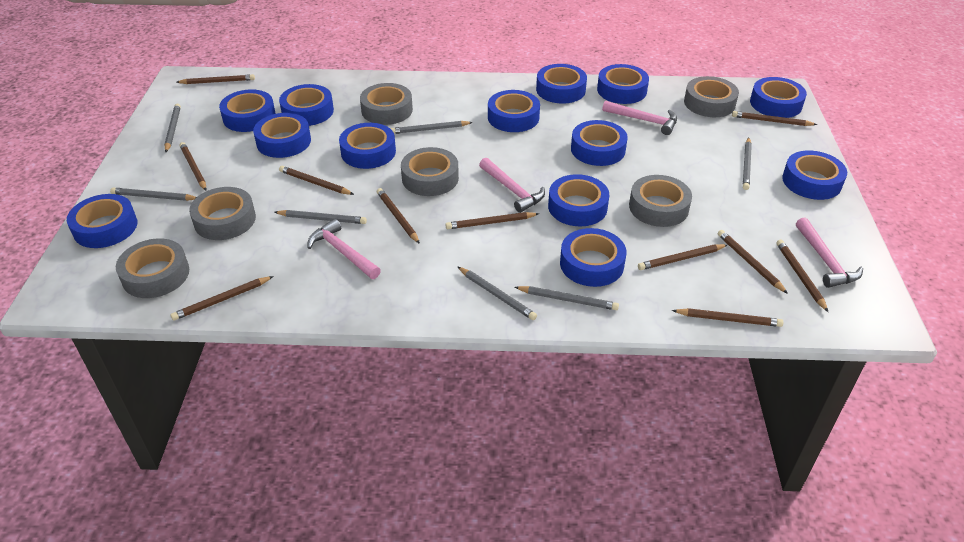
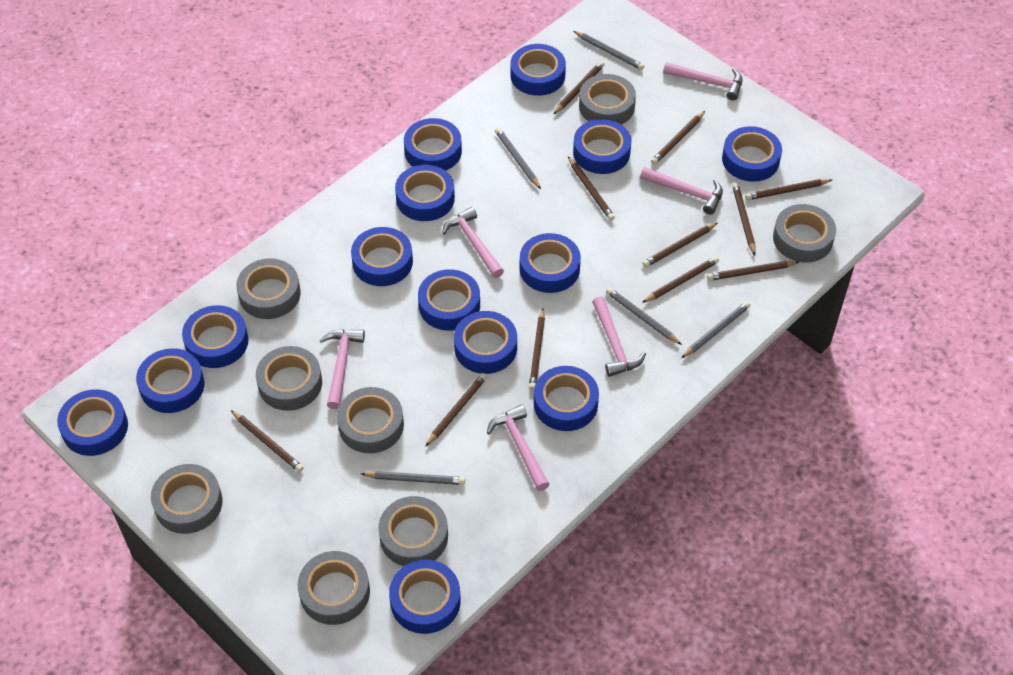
blue tape: 13 -> 14
grey pencil: 7 -> 5
grey tape: 6 -> 8
pink hammer: 4 -> 6

